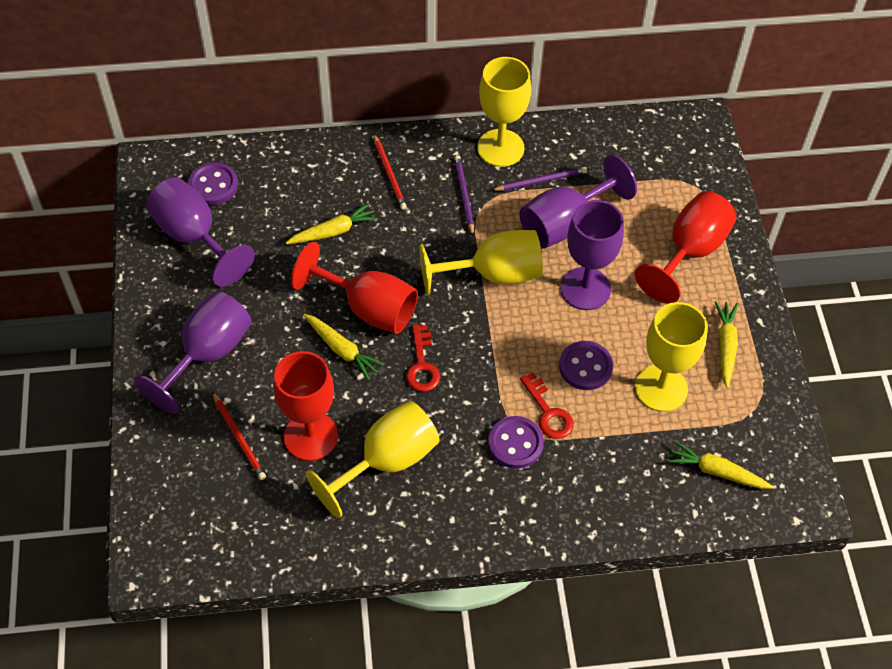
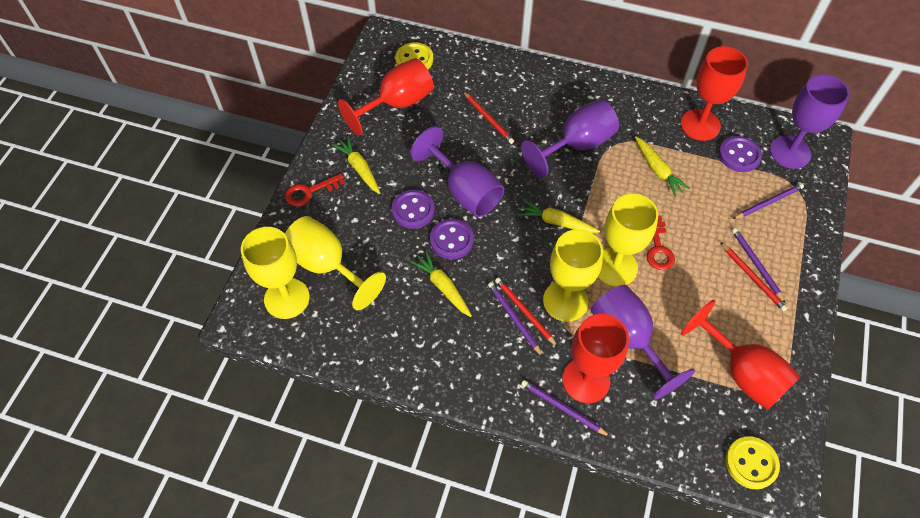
purple pencil: 2 -> 4
red goblet: 3 -> 4
red pencil: 2 -> 3
yellow button: 0 -> 2

